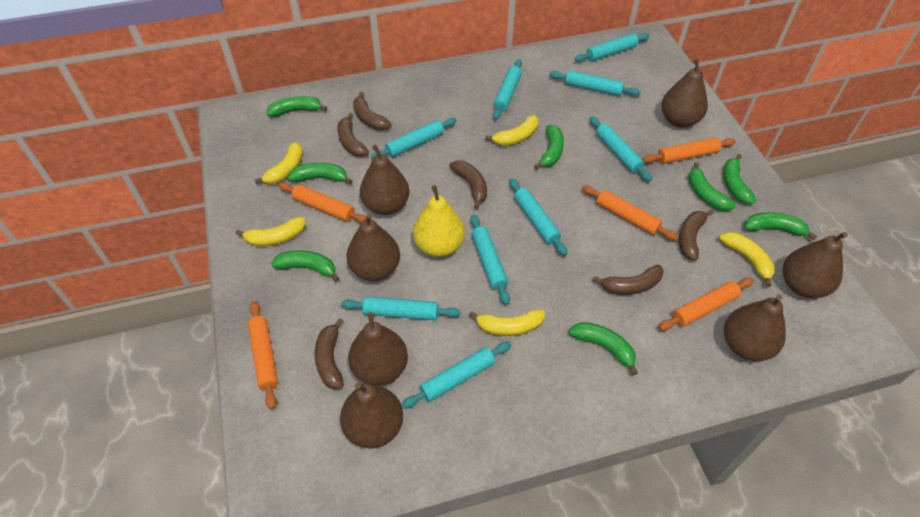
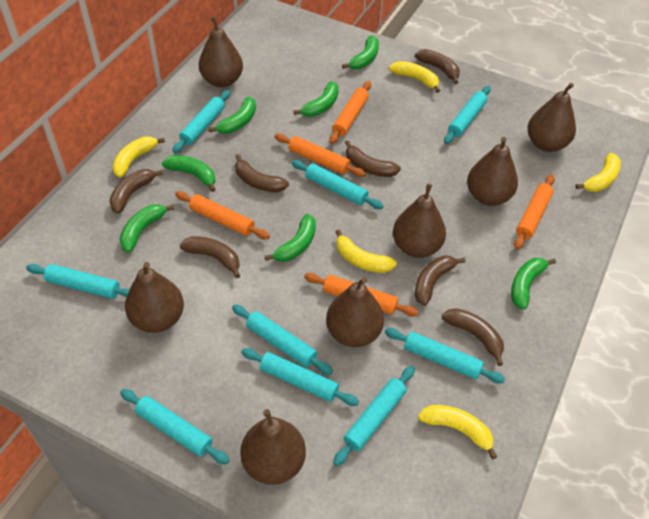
brown banana: 6 -> 7
green banana: 8 -> 7
yellow pear: 1 -> 0

